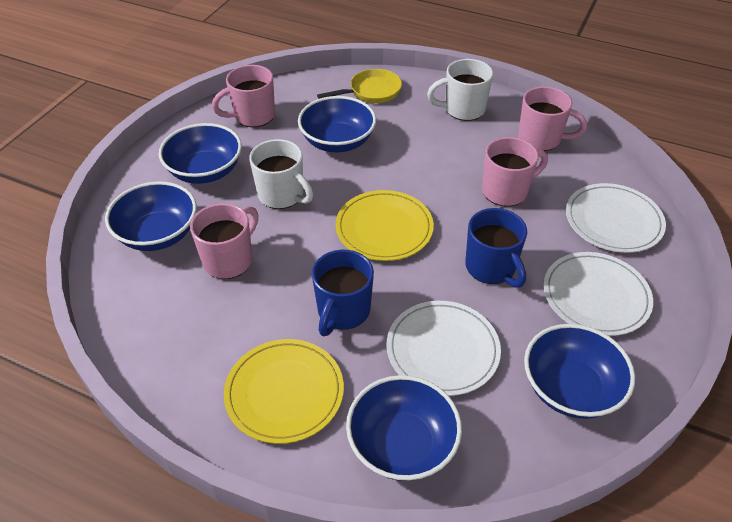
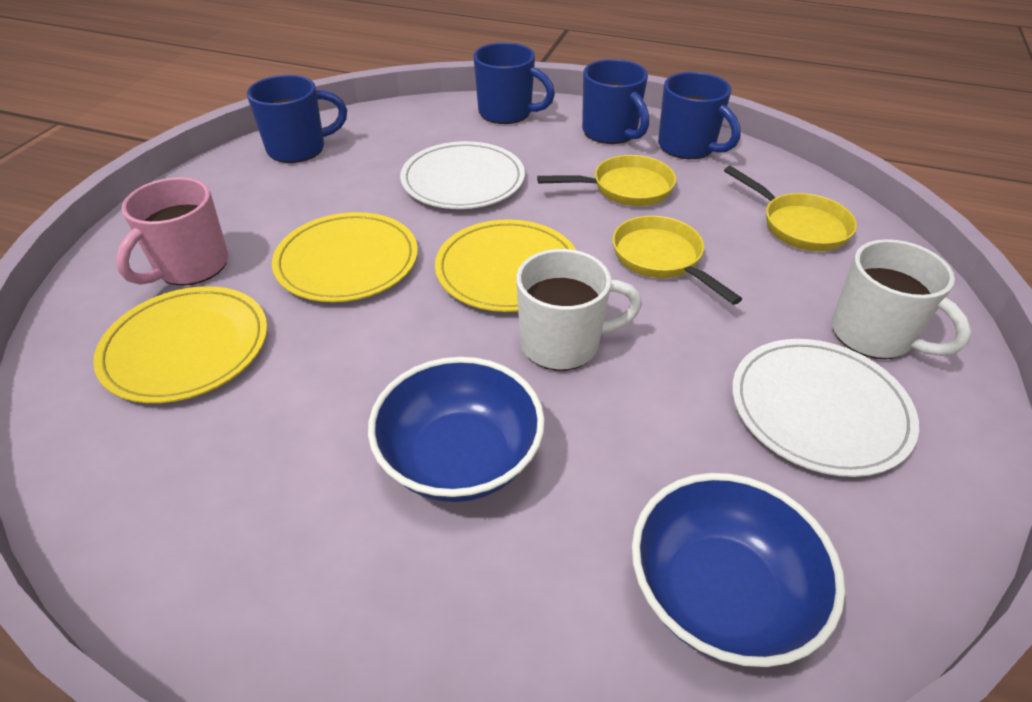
blue bowl: 5 -> 2
blue mug: 2 -> 4
pink mug: 4 -> 1
white plate: 3 -> 2
yellow pan: 1 -> 3
yellow plate: 2 -> 3

